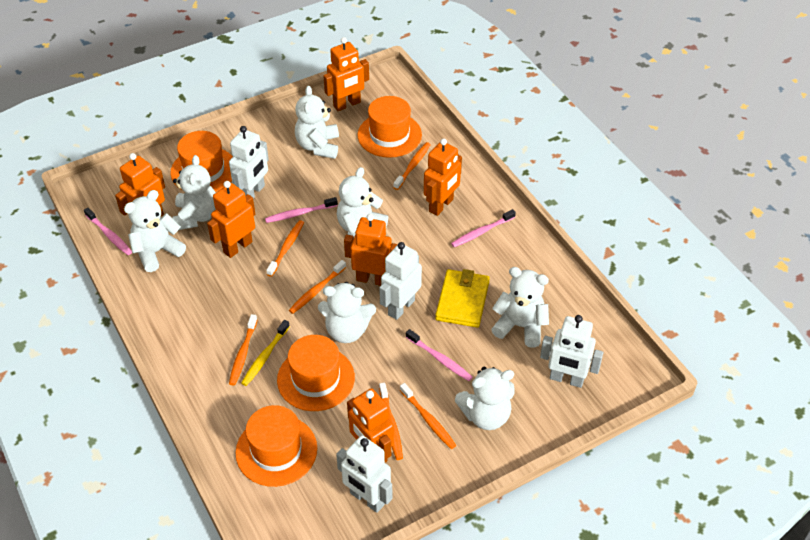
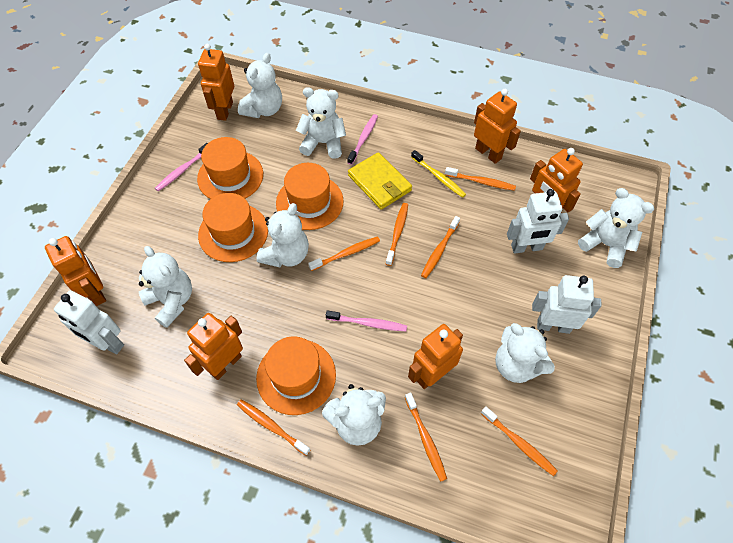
orange toothbrush: 6 -> 7
pink toothbrush: 4 -> 3
white robot: 4 -> 3

